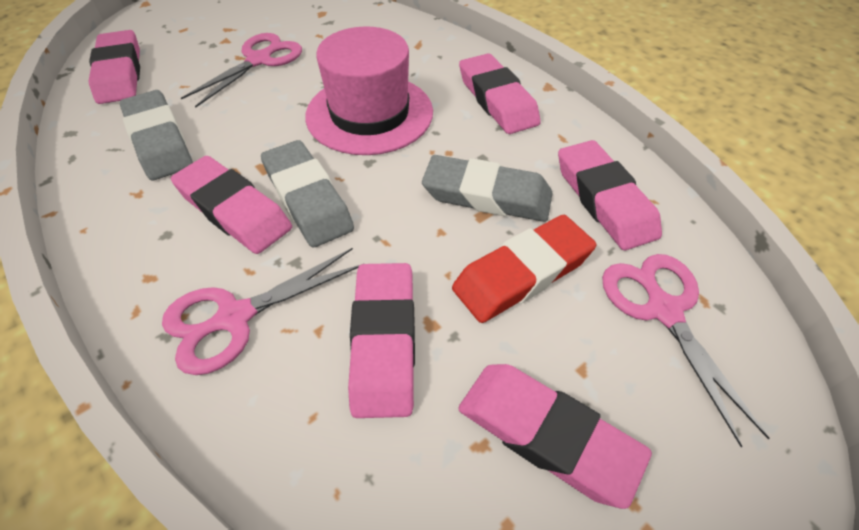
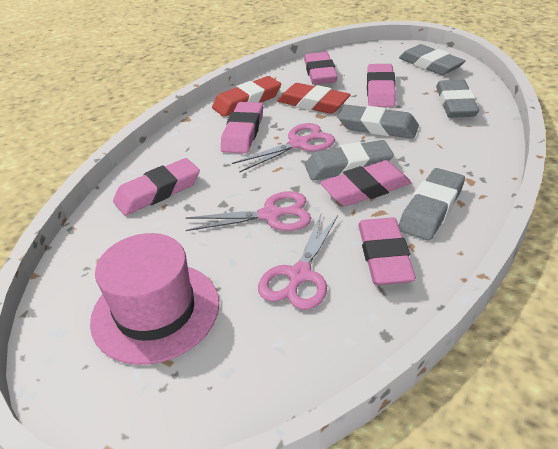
grey eraser: 3 -> 5
red eraser: 1 -> 2

